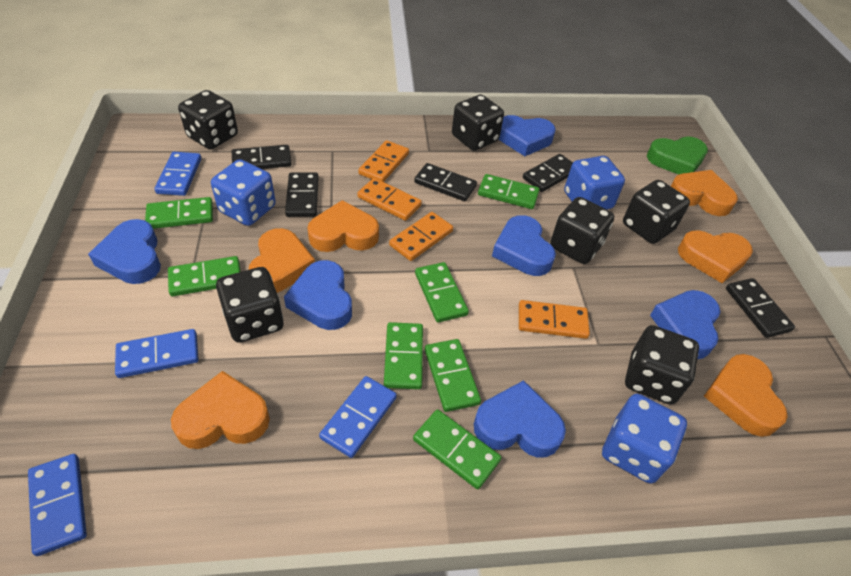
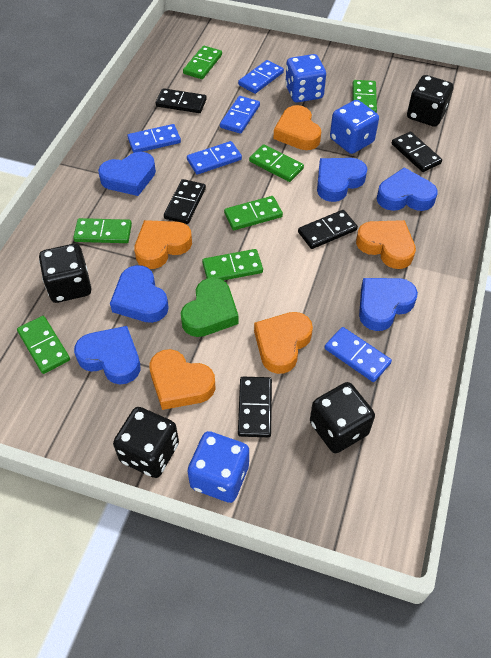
black dice: 6 -> 4
blue domino: 4 -> 5
orange domino: 4 -> 0
orange heart: 6 -> 5

